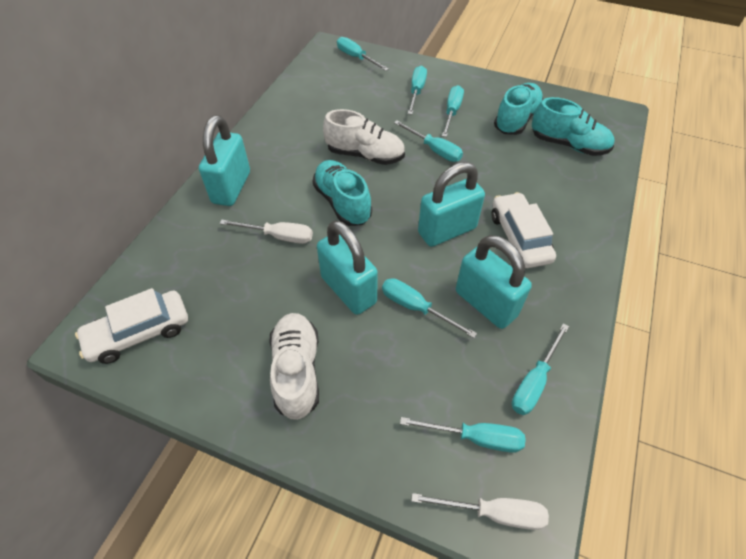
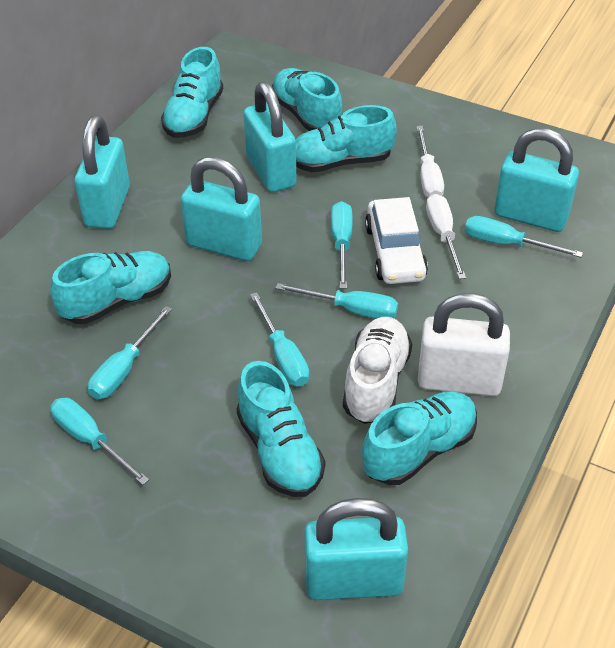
turquoise padlock: 4 -> 5
turquoise screwdriver: 7 -> 6
turquoise shoe: 3 -> 6
white car: 2 -> 1
white padlock: 0 -> 1
white shoe: 2 -> 1

